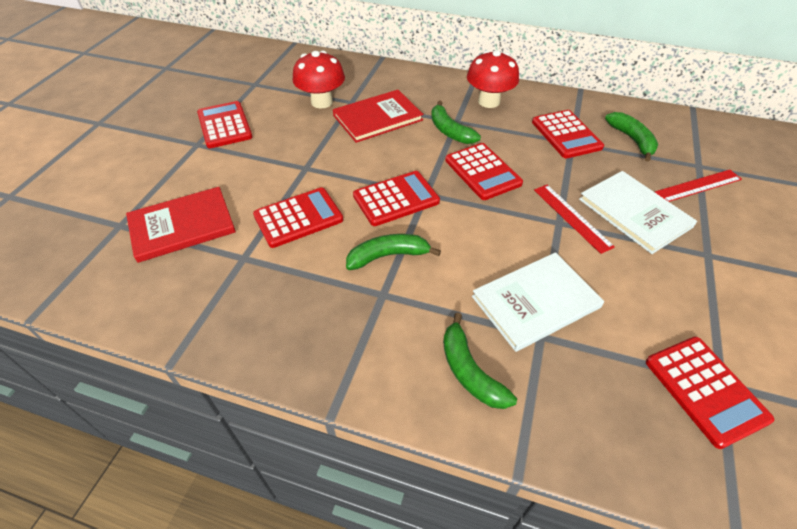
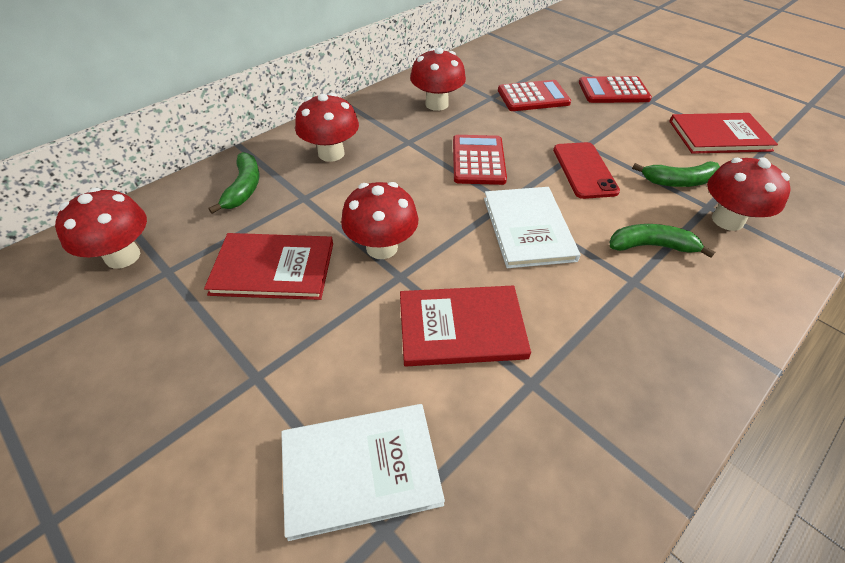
green banana: 4 -> 3
red book: 2 -> 3
red calculator: 6 -> 3
red mushroom: 2 -> 5
red phone: 0 -> 1
red ruler: 2 -> 0

